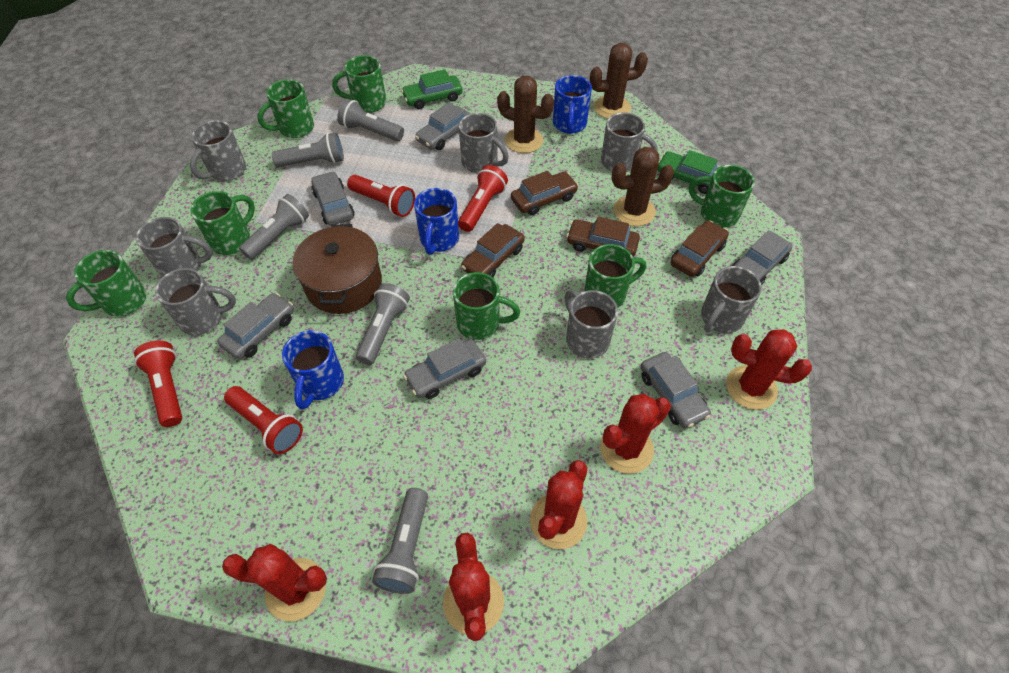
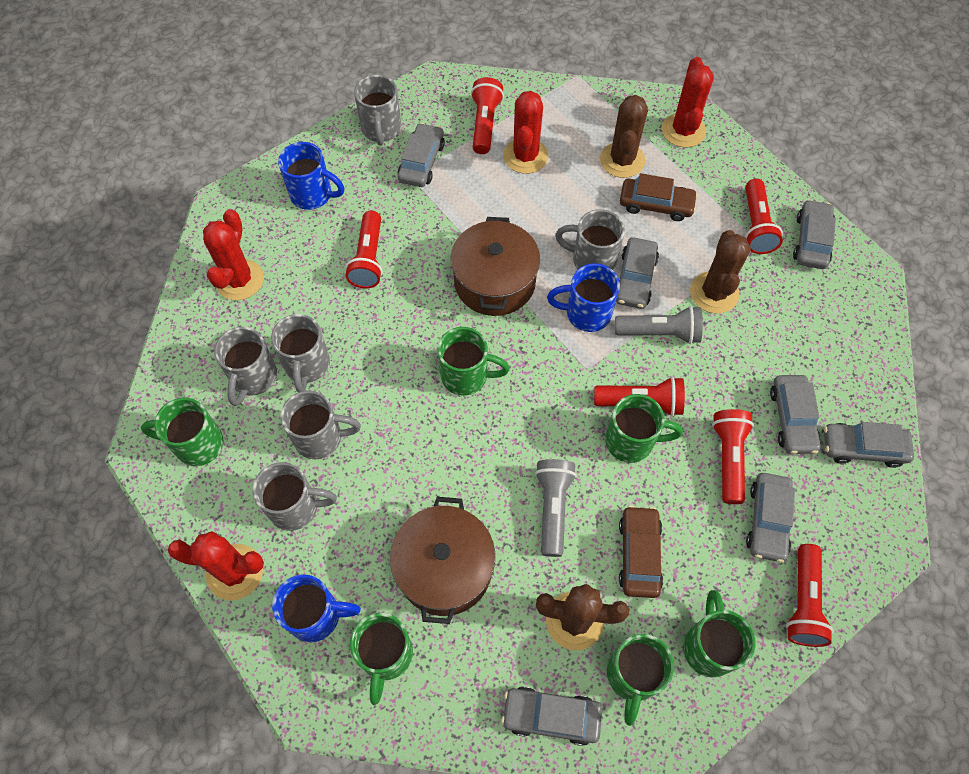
brown car: 4 -> 2
brown pot: 1 -> 2
green car: 2 -> 0
green mug: 7 -> 6
grey car: 6 -> 7
grey flashlight: 5 -> 2
grey mug: 7 -> 6
red cactus: 5 -> 4
red flashlight: 4 -> 6

